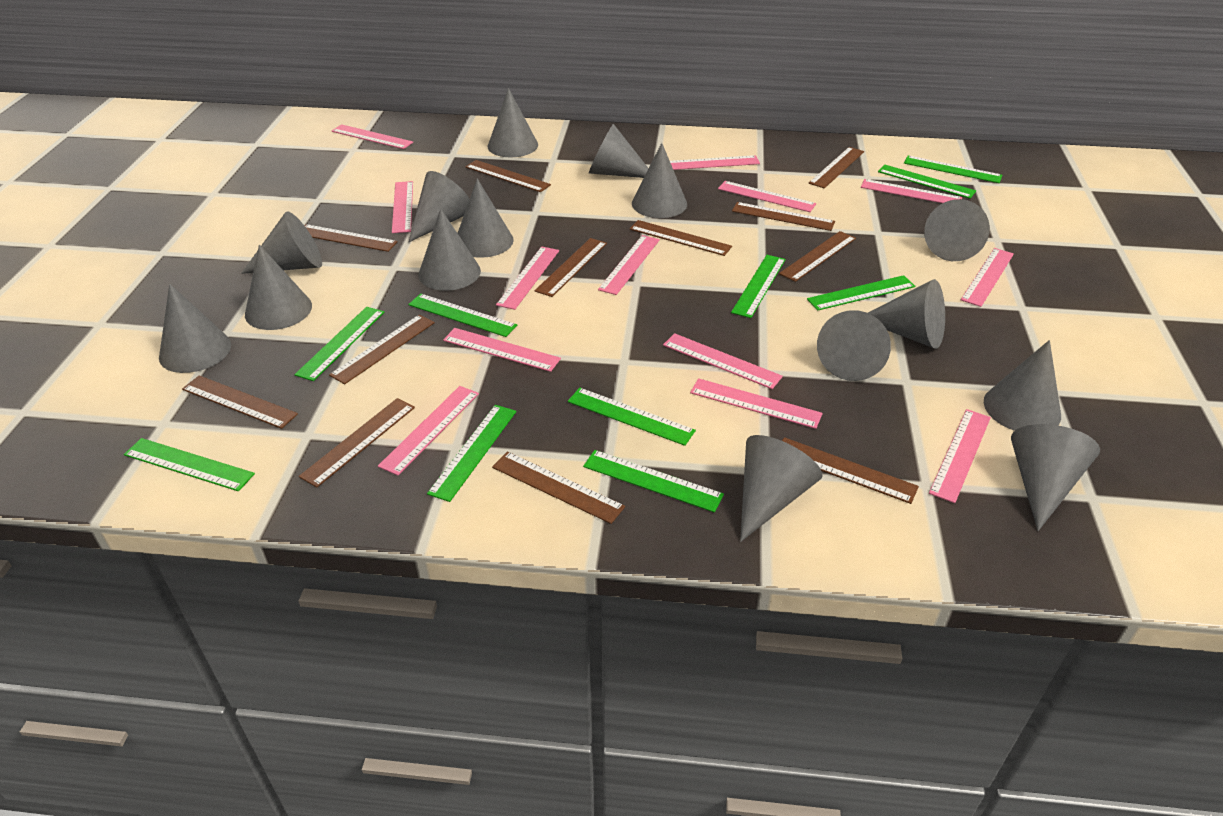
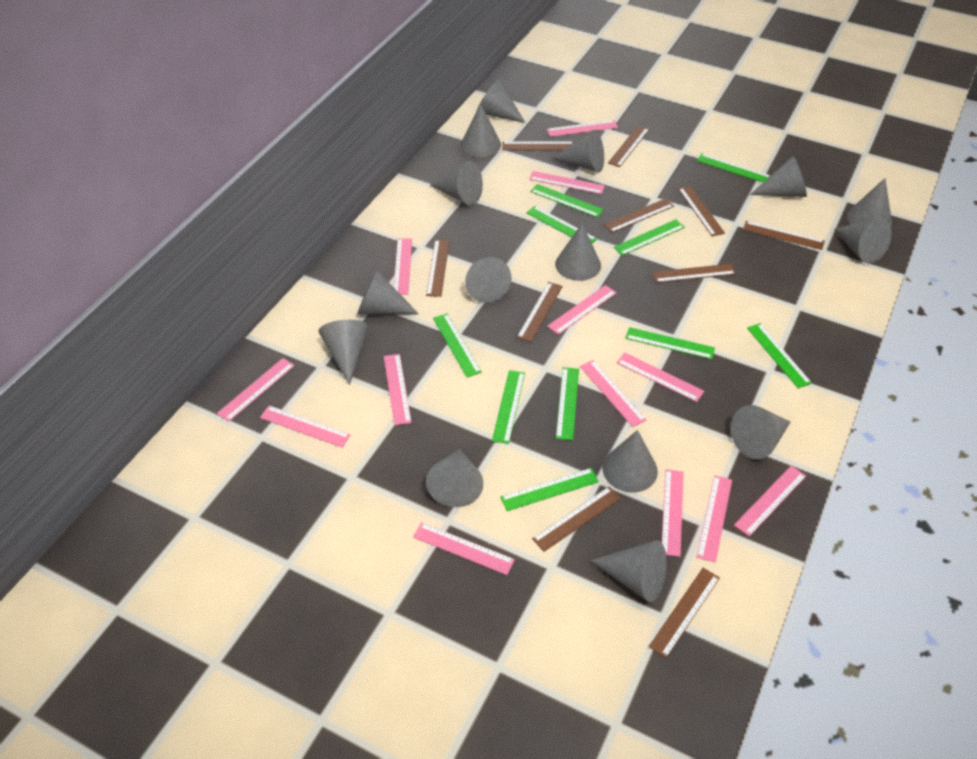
brown ruler: 12 -> 10

